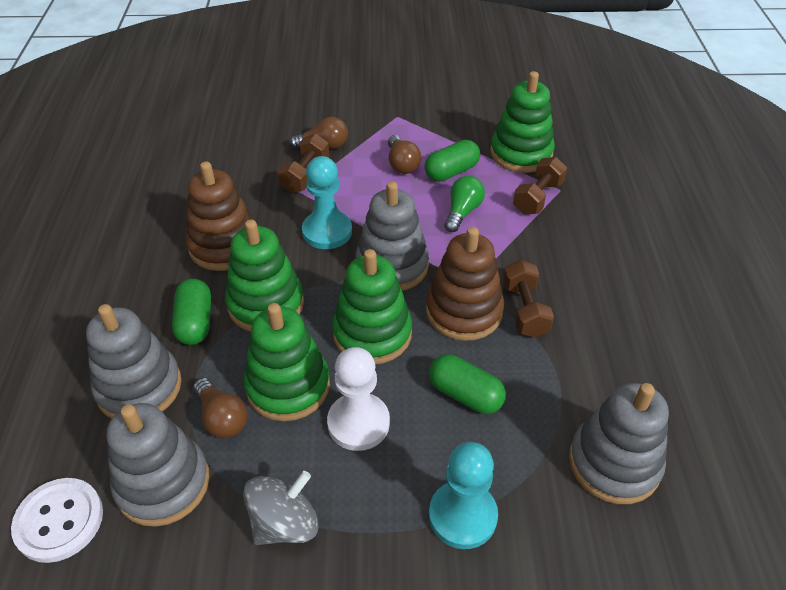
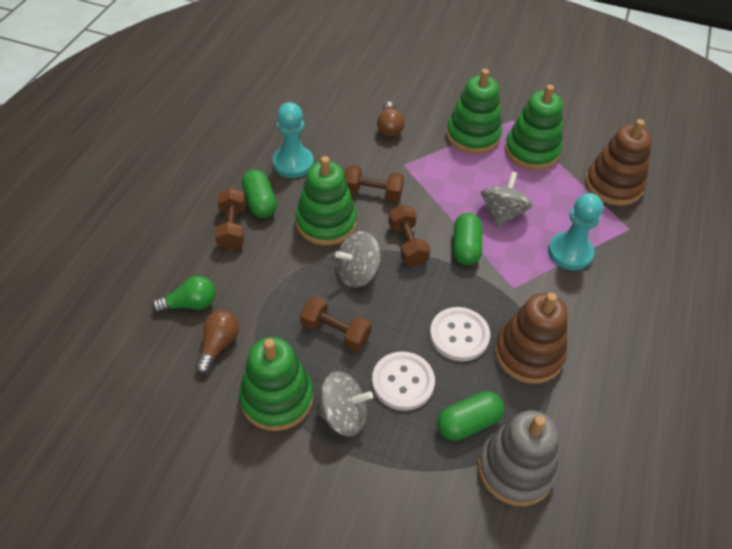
brown dumbbell: 3 -> 4
brown light bulb: 3 -> 2
grey spinning top: 1 -> 3
grey stacking toy: 4 -> 1
white button: 1 -> 2
white pawn: 1 -> 0

